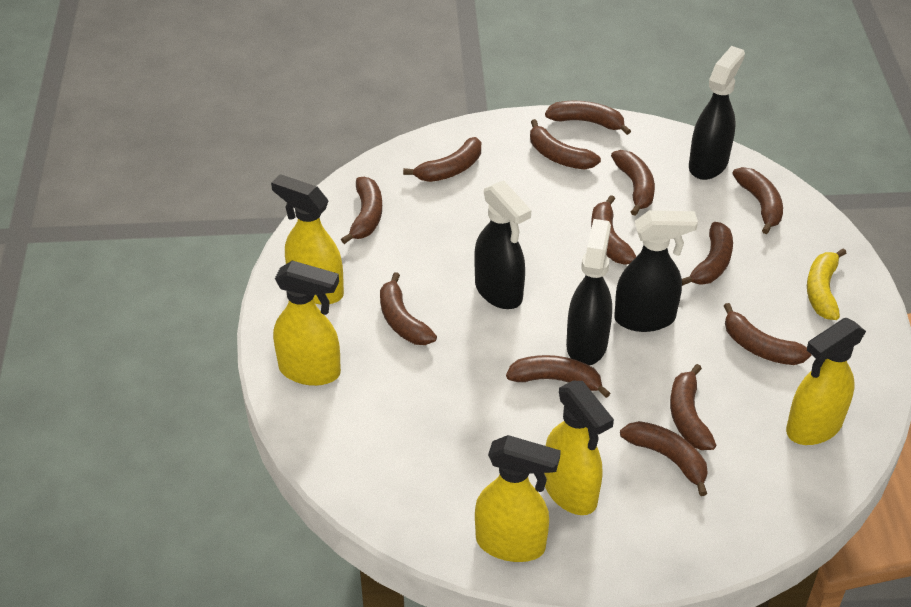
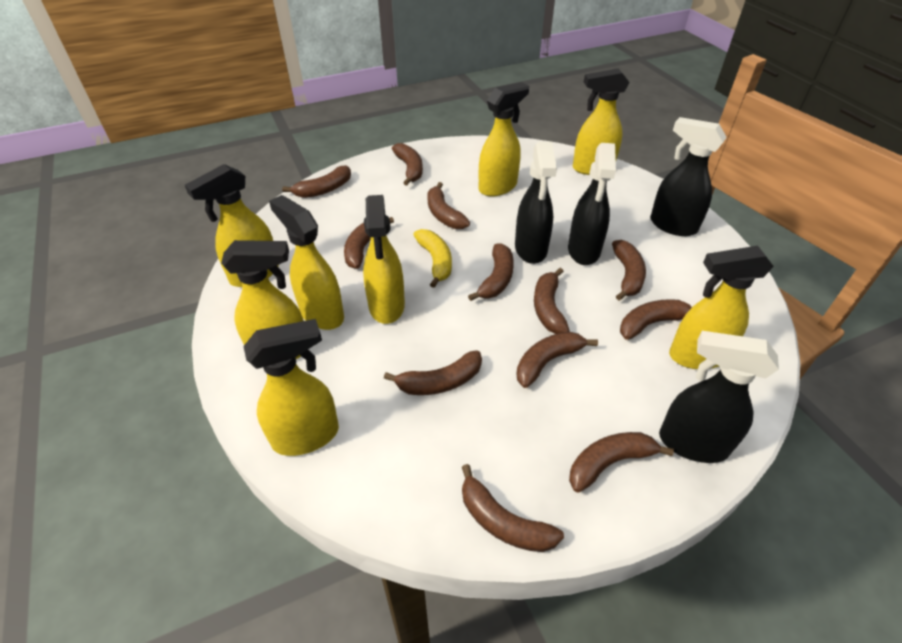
brown banana: 13 -> 12
yellow spray bottle: 5 -> 8

